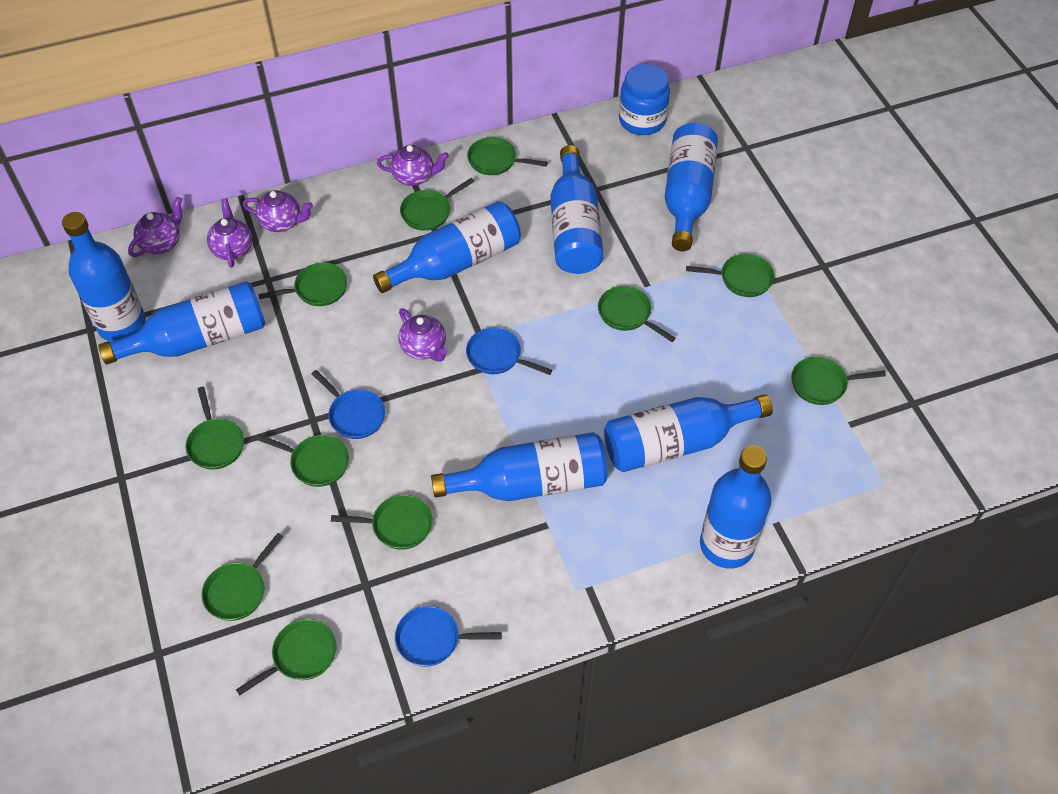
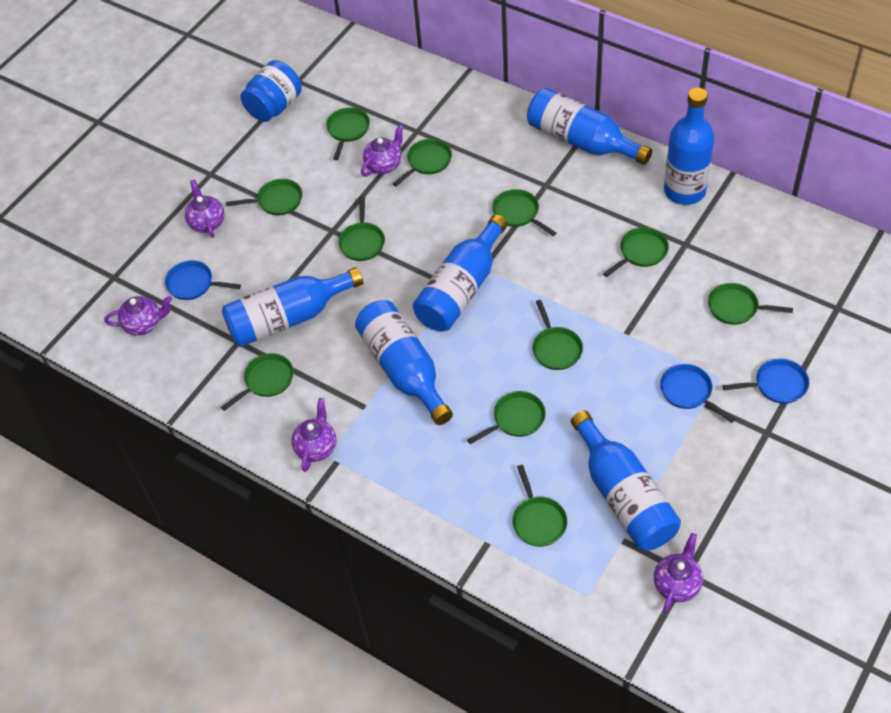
blue bottle: 8 -> 6

